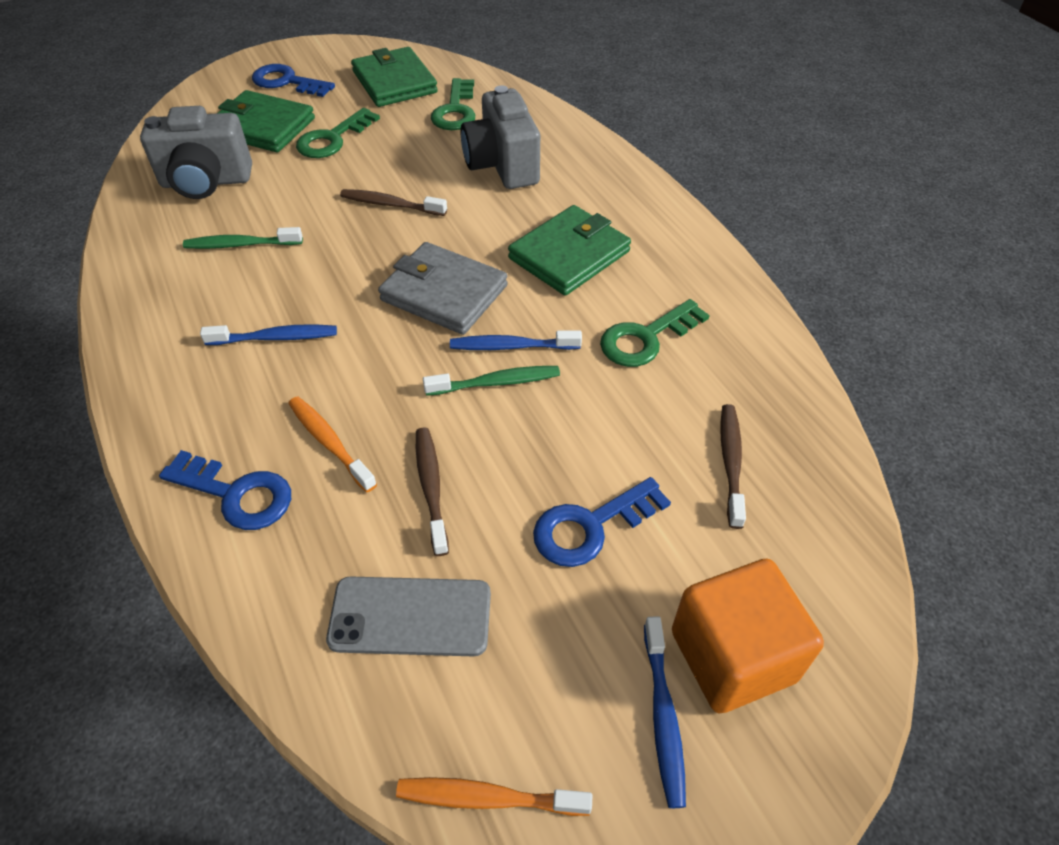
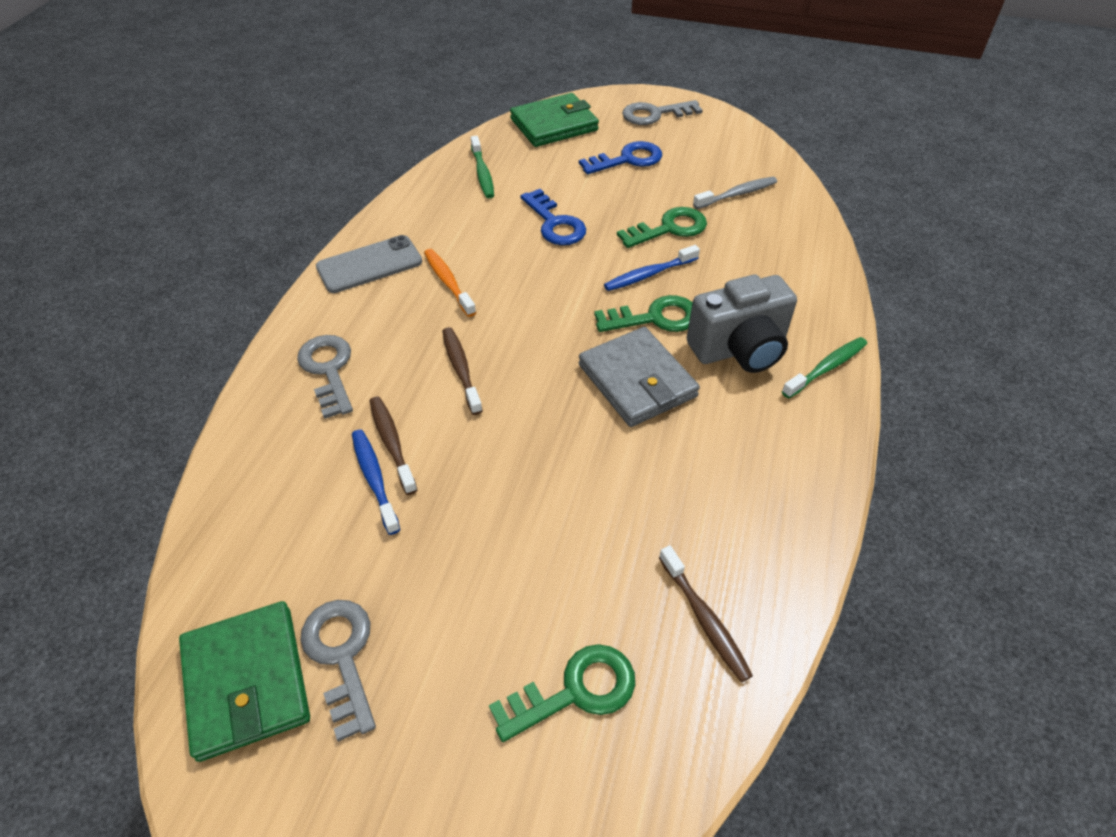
blue key: 3 -> 2
blue toothbrush: 3 -> 2
green wallet: 3 -> 2
grey camera: 2 -> 1
grey key: 0 -> 3
grey toothbrush: 0 -> 1
orange cube: 1 -> 0
orange toothbrush: 2 -> 1

